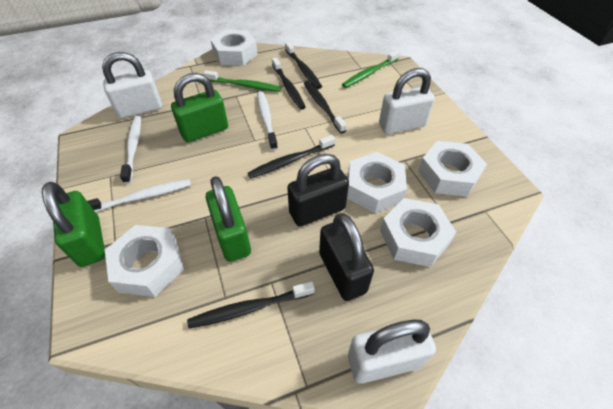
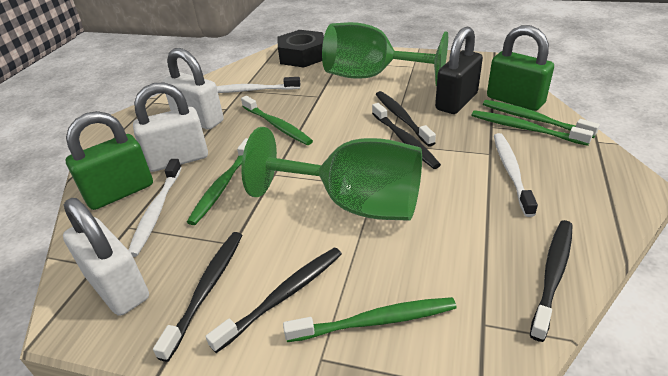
black nut: 0 -> 1
black padlock: 2 -> 1
green goblet: 0 -> 2
green padlock: 3 -> 2
green toothbrush: 2 -> 5
white nut: 5 -> 0

